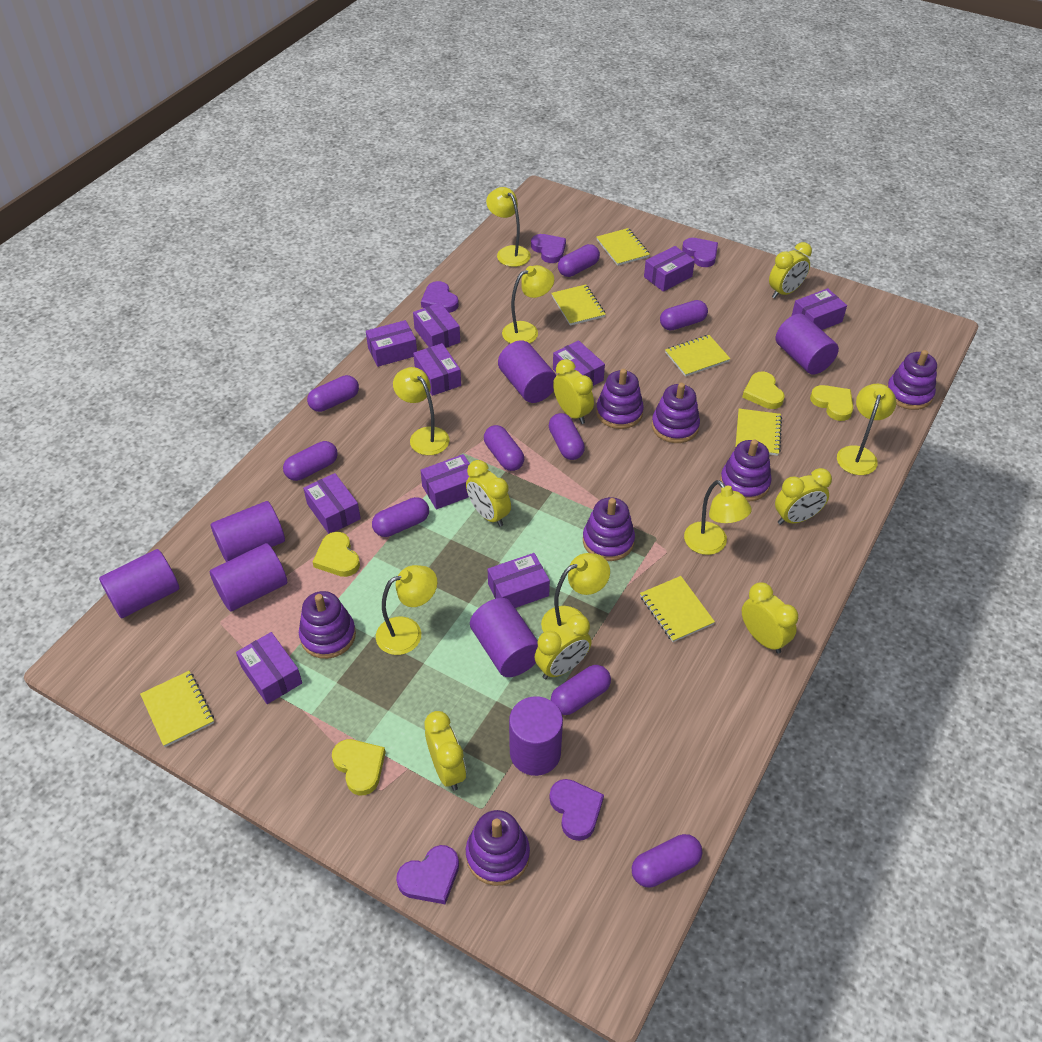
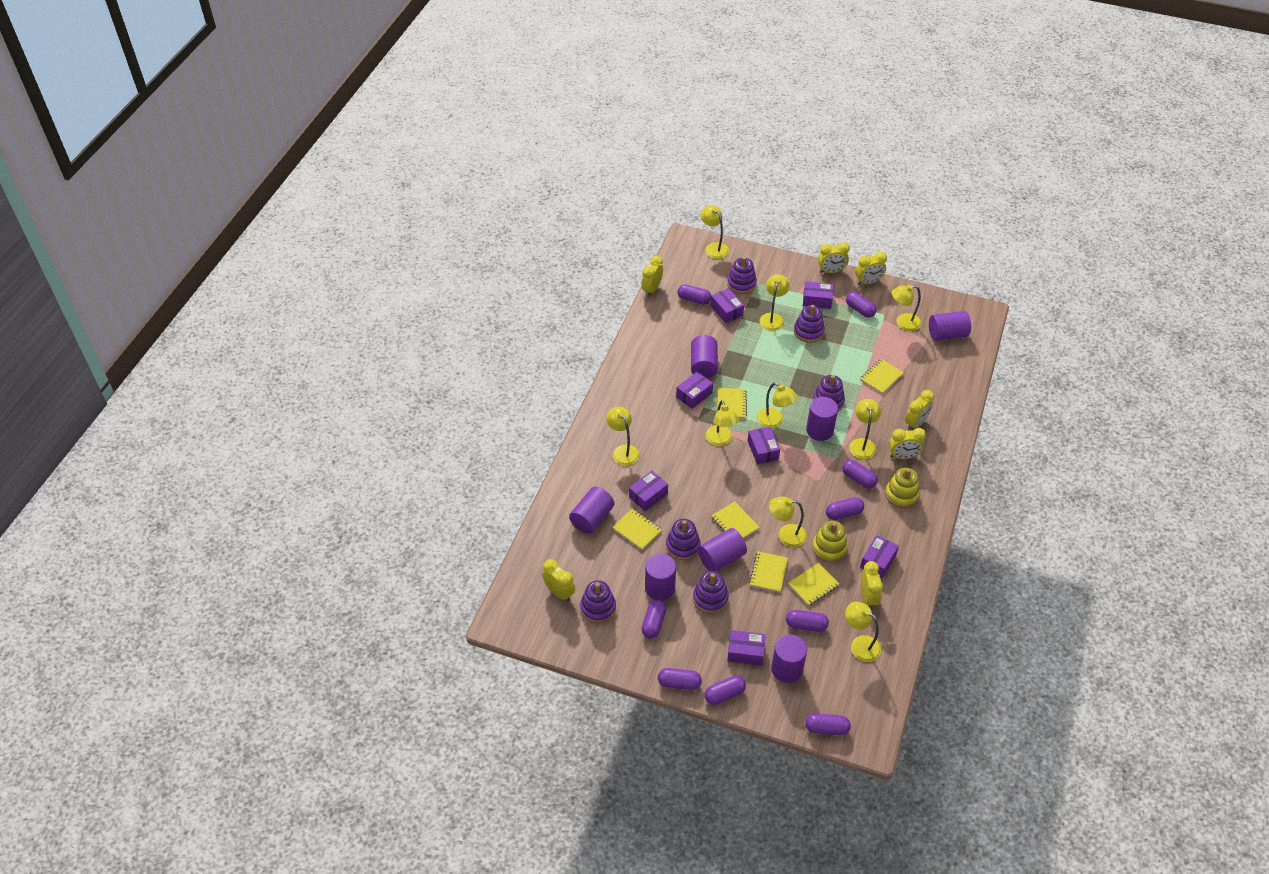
purple box: 10 -> 7
purple heart: 5 -> 0
purple stacking toy: 7 -> 6
yellow heart: 4 -> 0
yellow lamp: 7 -> 9
yellow stacking toy: 0 -> 2

